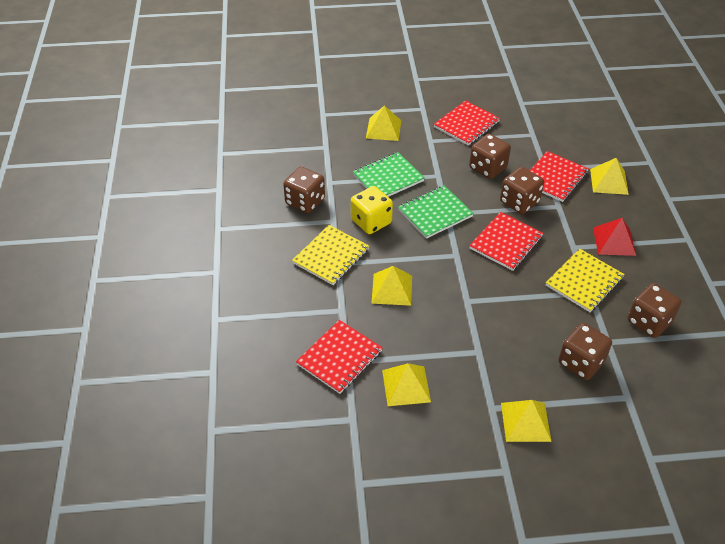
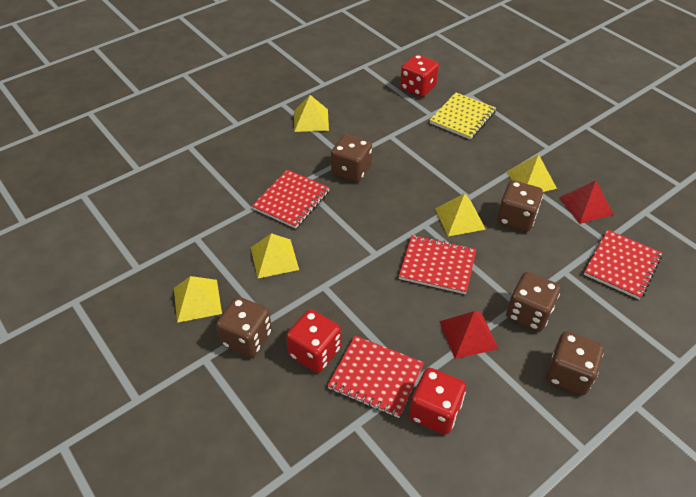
green notebook: 2 -> 0
red dice: 0 -> 3
red pyramid: 1 -> 2
yellow dice: 1 -> 0
yellow notebook: 2 -> 1

